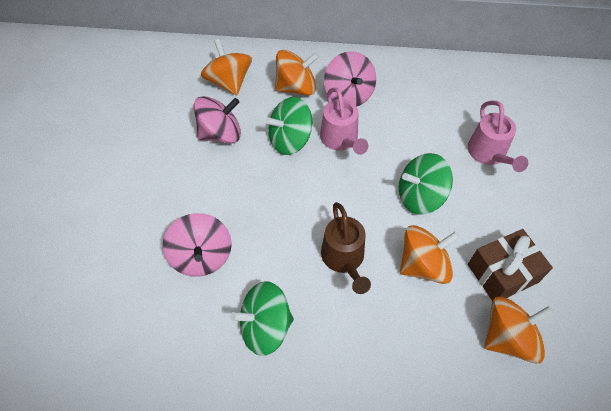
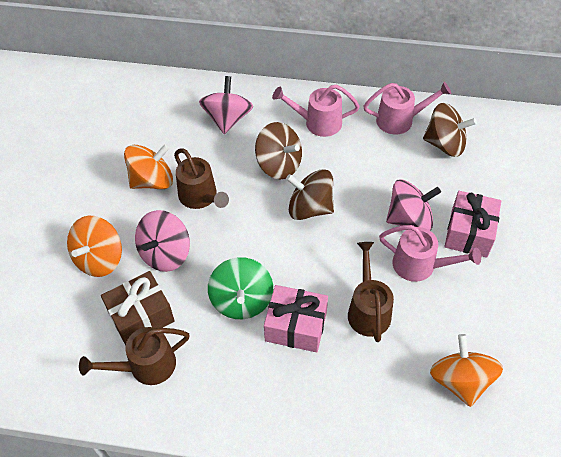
brown spinning top: 0 -> 3
brown watering can: 1 -> 3
green spinning top: 3 -> 1
orange spinning top: 4 -> 3
pink gift: 0 -> 2
pink watering can: 2 -> 3

